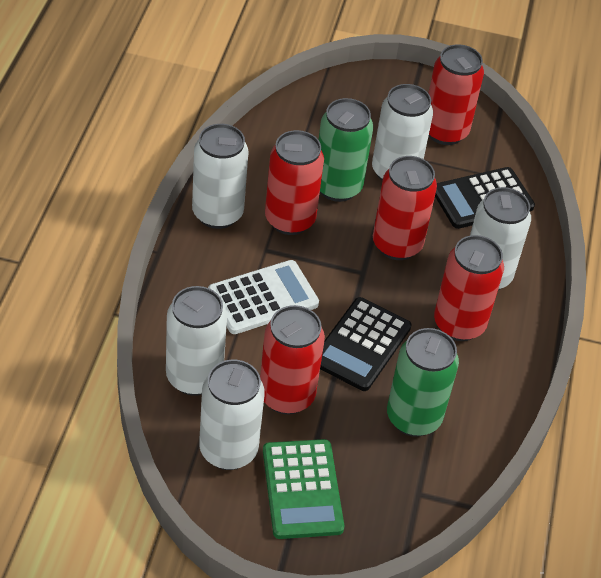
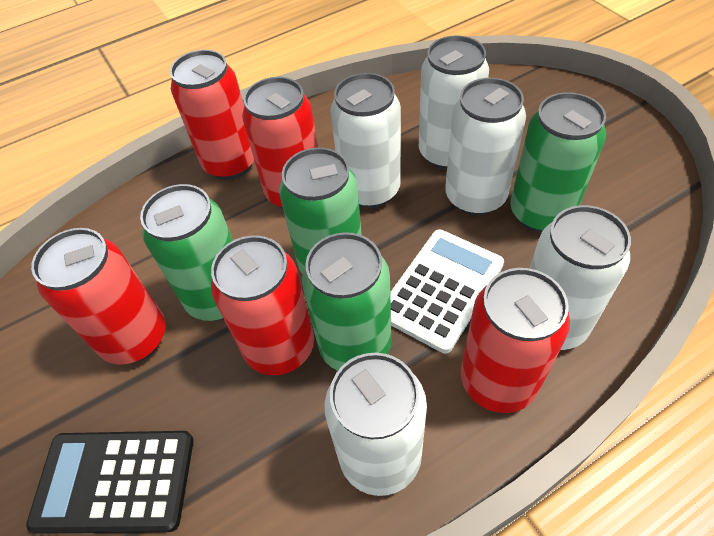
black calculator: 2 -> 1
green calculator: 1 -> 0
green can: 2 -> 4

